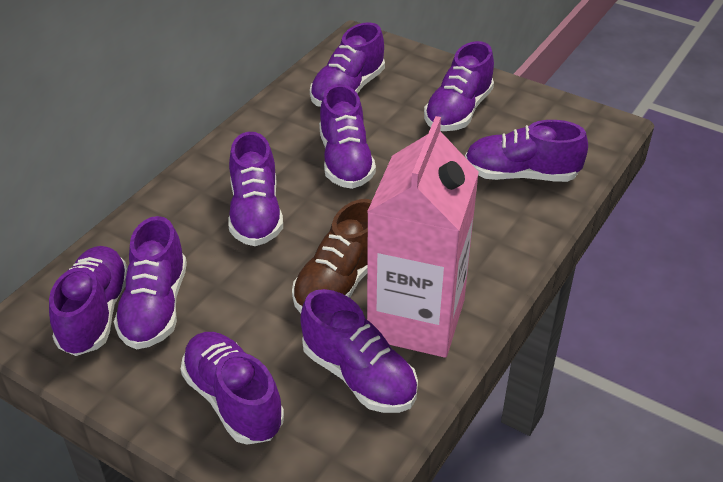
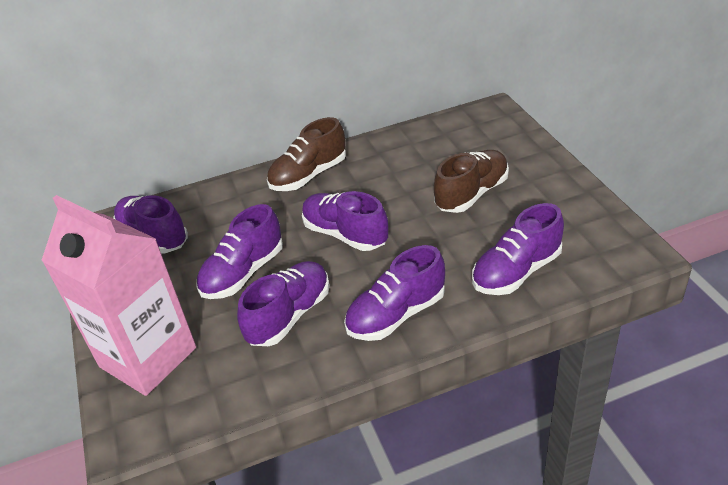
brown shoe: 1 -> 2
purple shoe: 9 -> 6

